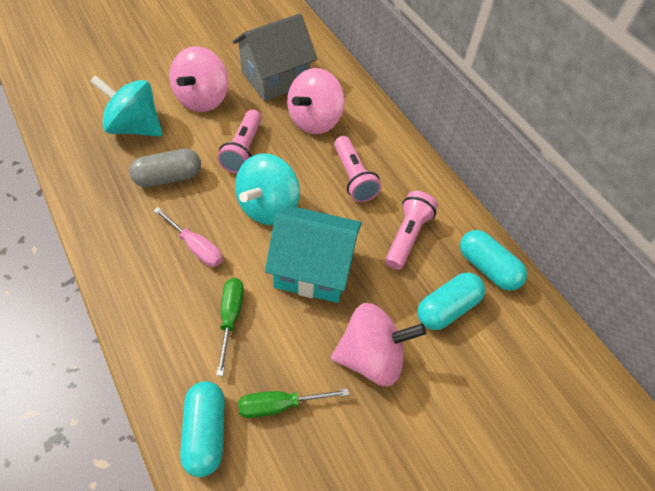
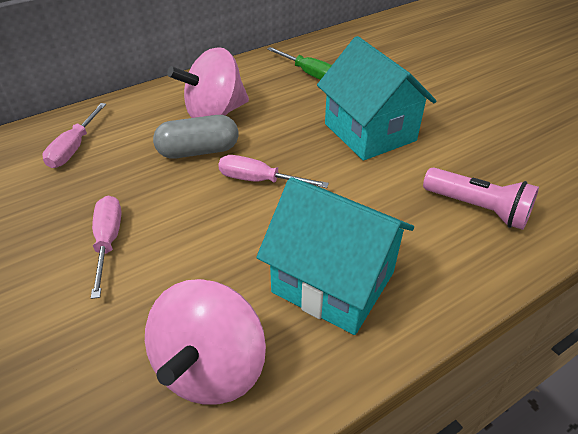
green screwdriver: 2 -> 1
grey house: 1 -> 0
pink flashlight: 3 -> 1
pink screwdriver: 1 -> 3
pink spinning top: 3 -> 2
turquoise capsule: 3 -> 0
turquoise house: 1 -> 2
turquoise spinning top: 2 -> 0

